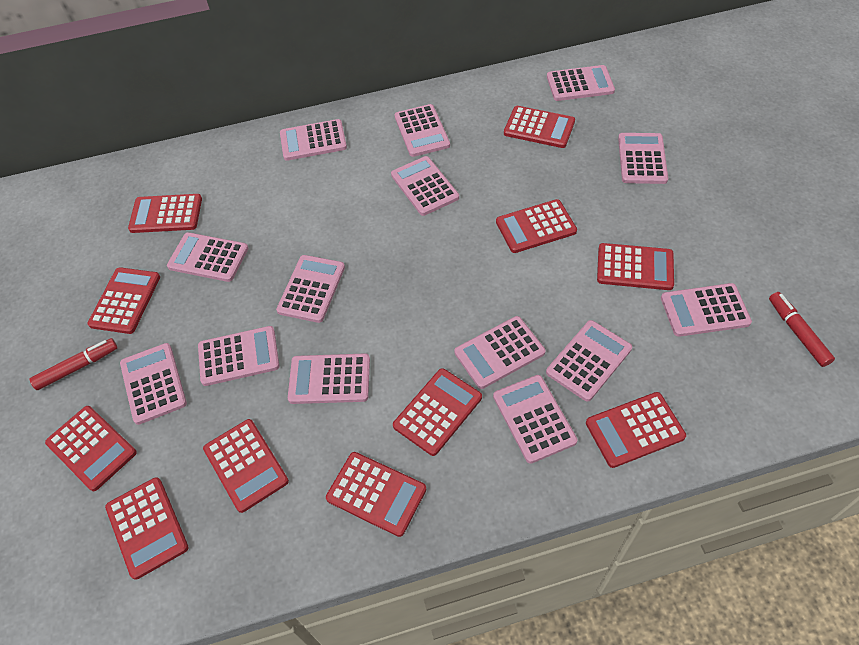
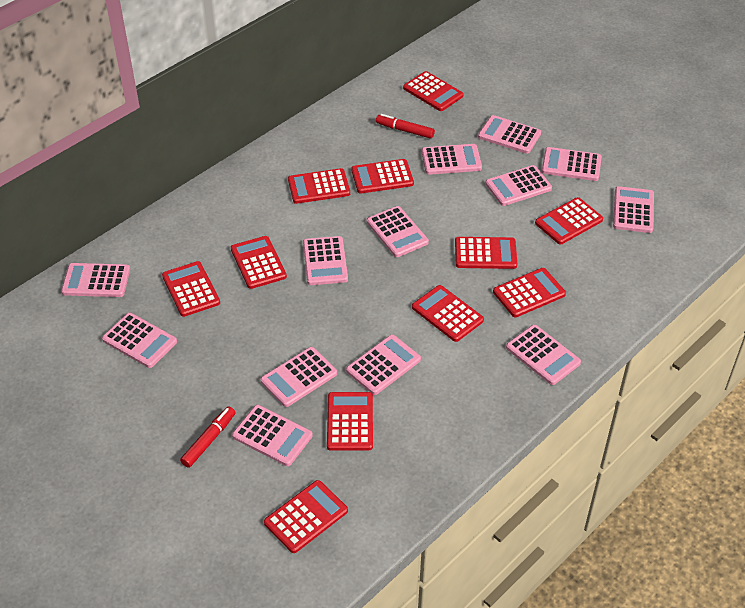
pink calculator: 14 -> 13

